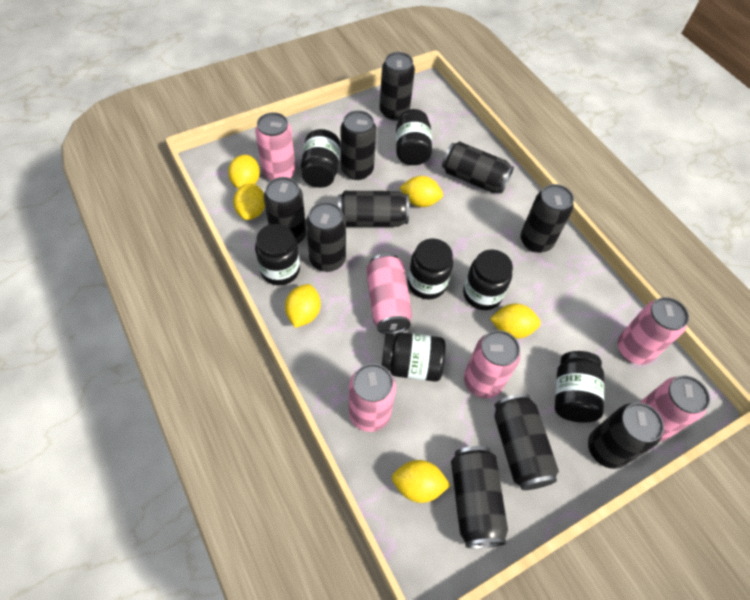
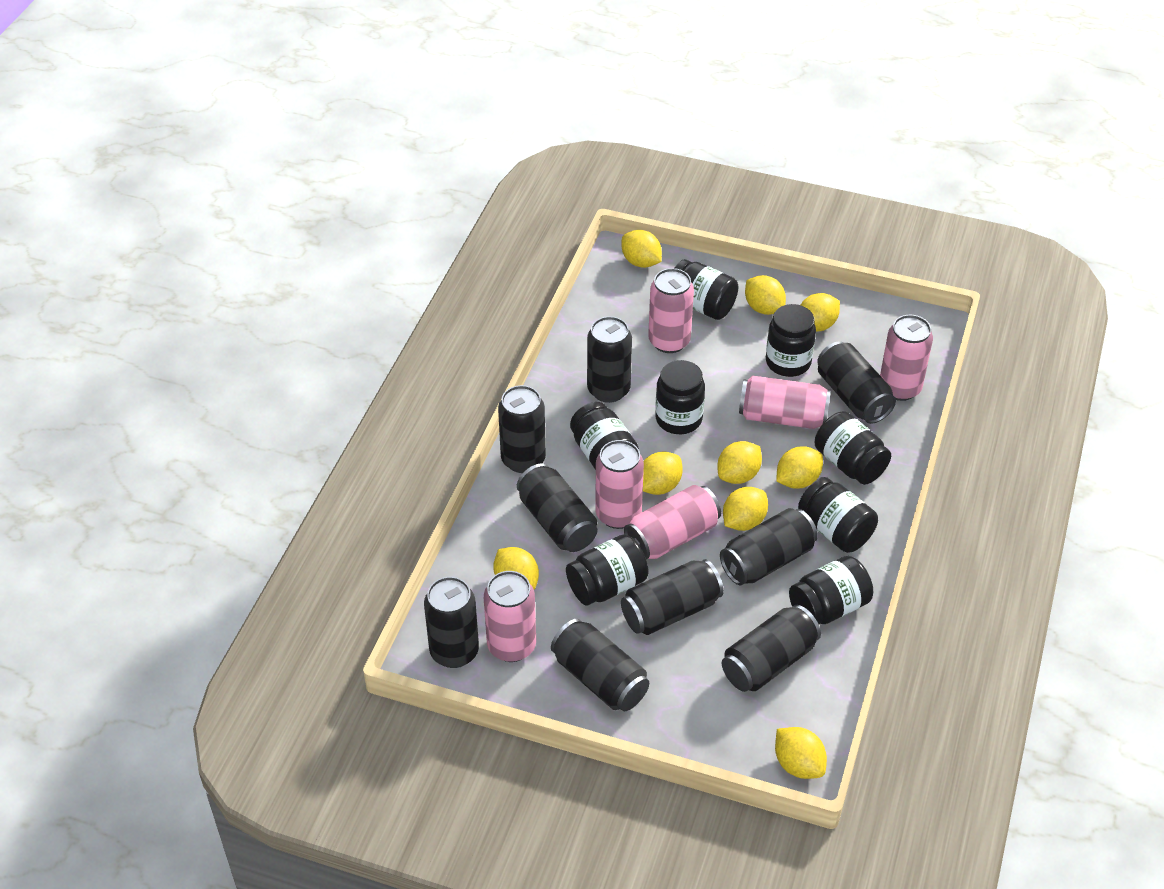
black can: 10 -> 9
black jar: 7 -> 8
yellow lemon: 6 -> 9

